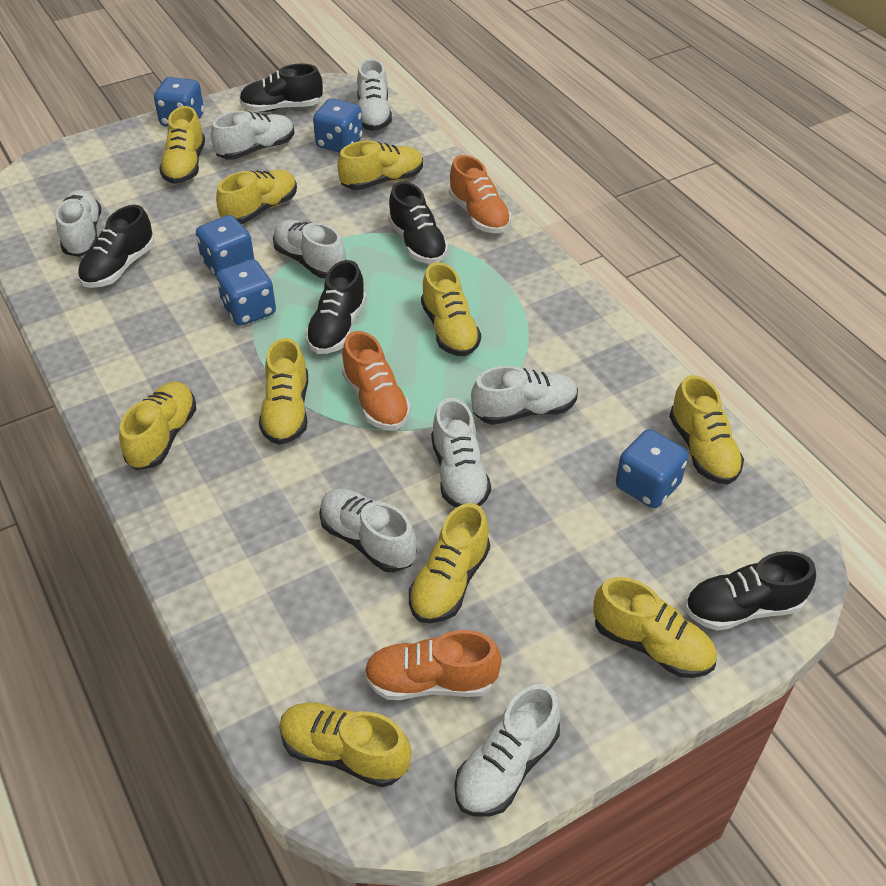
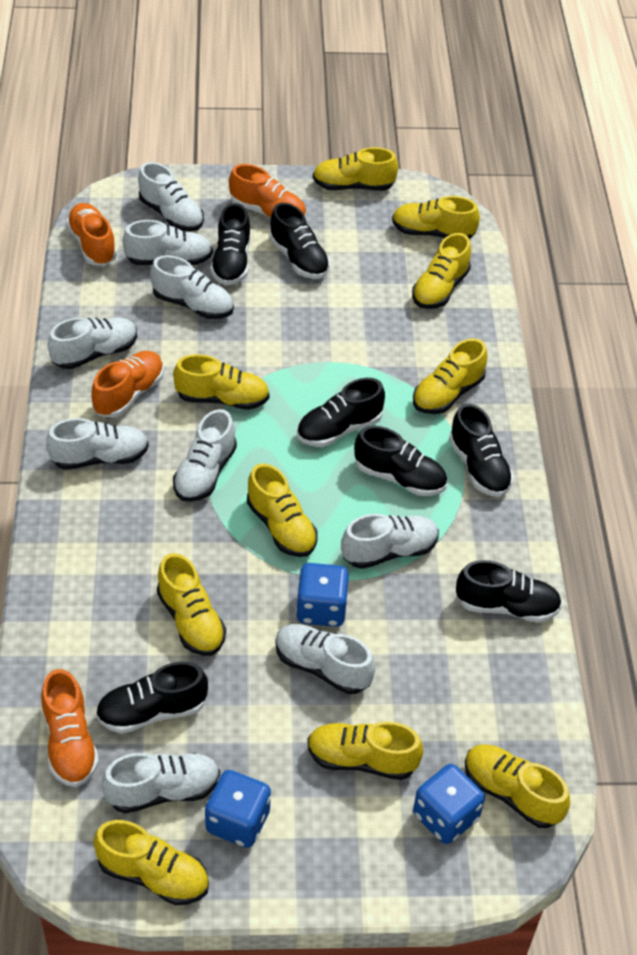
black shoe: 5 -> 7
blue dice: 5 -> 3
orange shoe: 3 -> 4
white shoe: 8 -> 9

